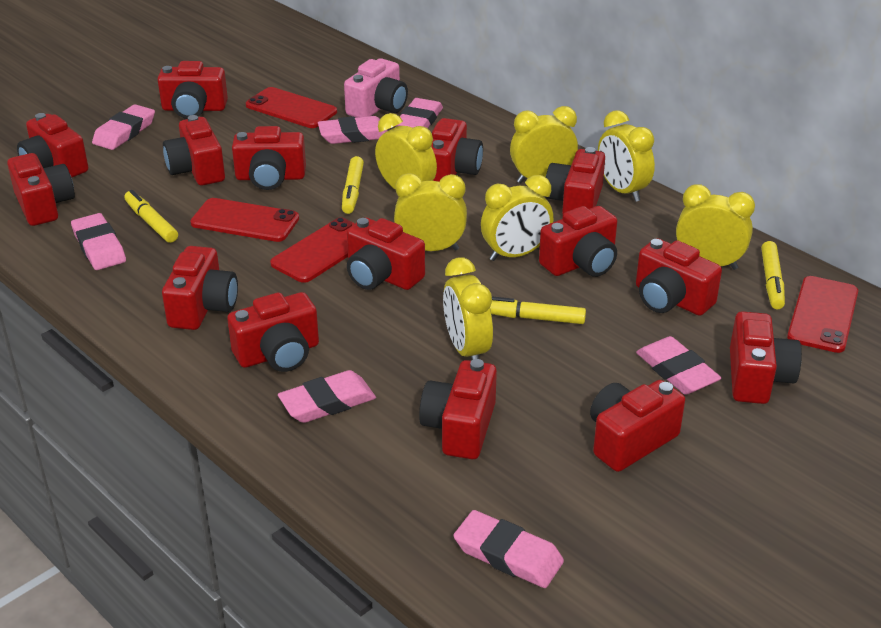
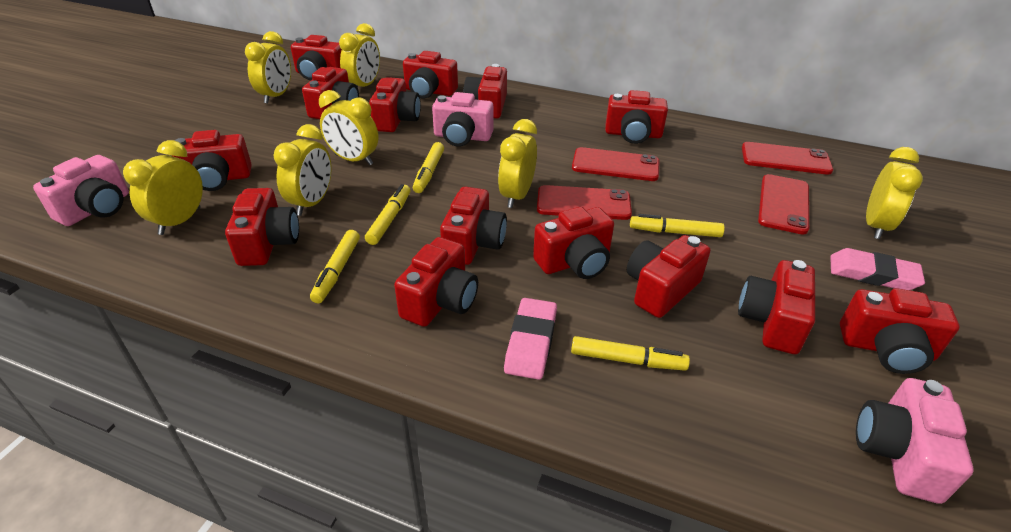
pink camera: 1 -> 3
pink eraser: 7 -> 2
red camera: 15 -> 14
yellow marker: 4 -> 5

